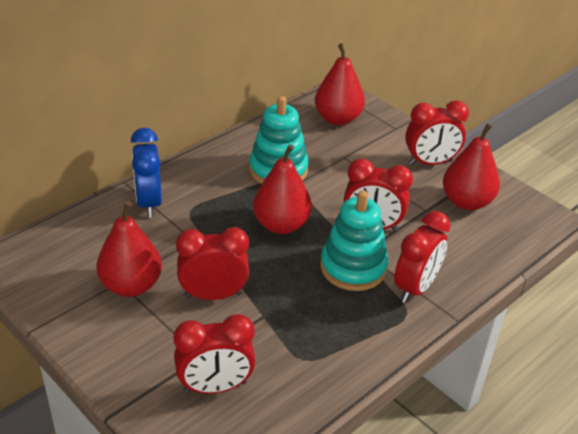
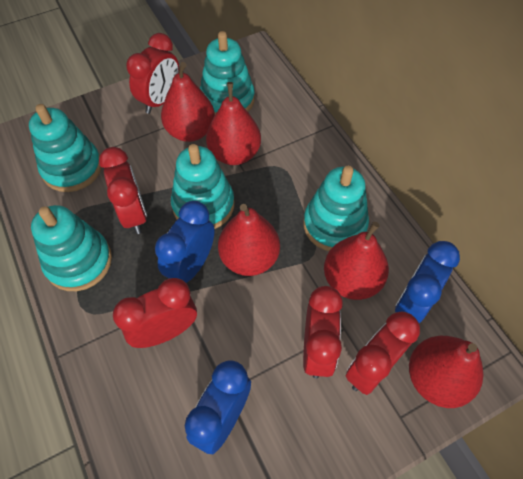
blue clock: 1 -> 3
red pear: 4 -> 5
turquoise stacking toy: 2 -> 5

